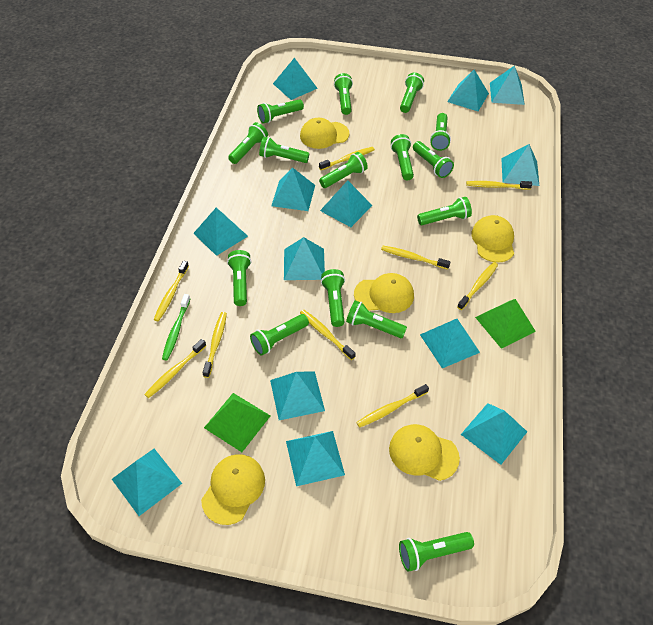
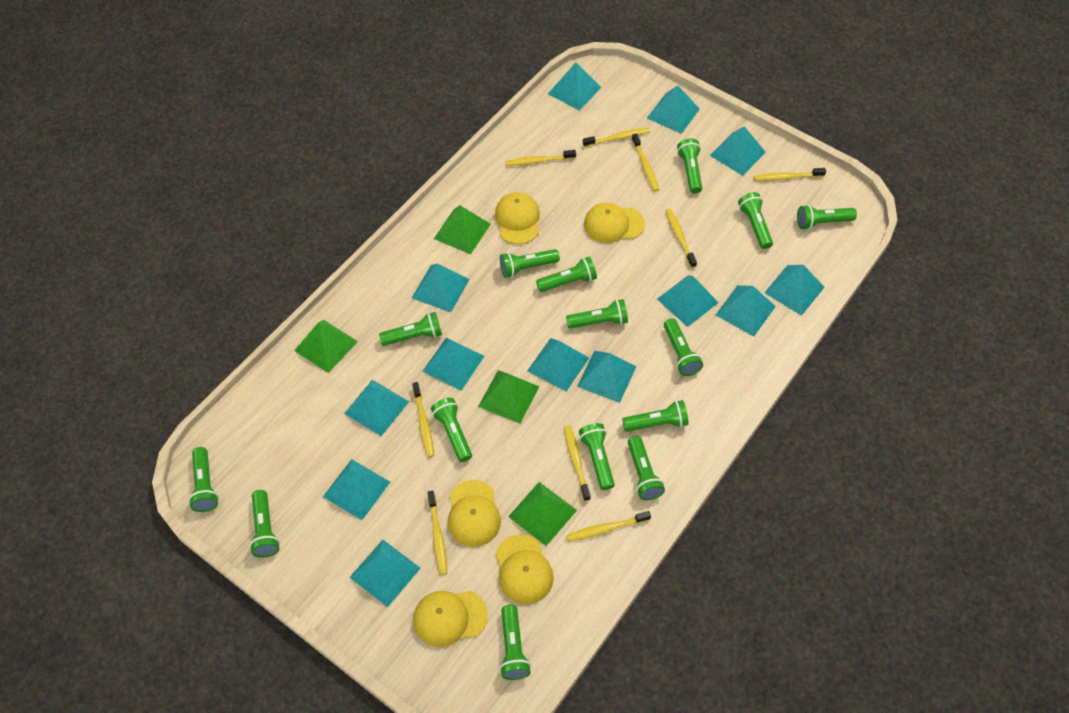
green pyramid: 2 -> 4
green toothbrush: 1 -> 0

